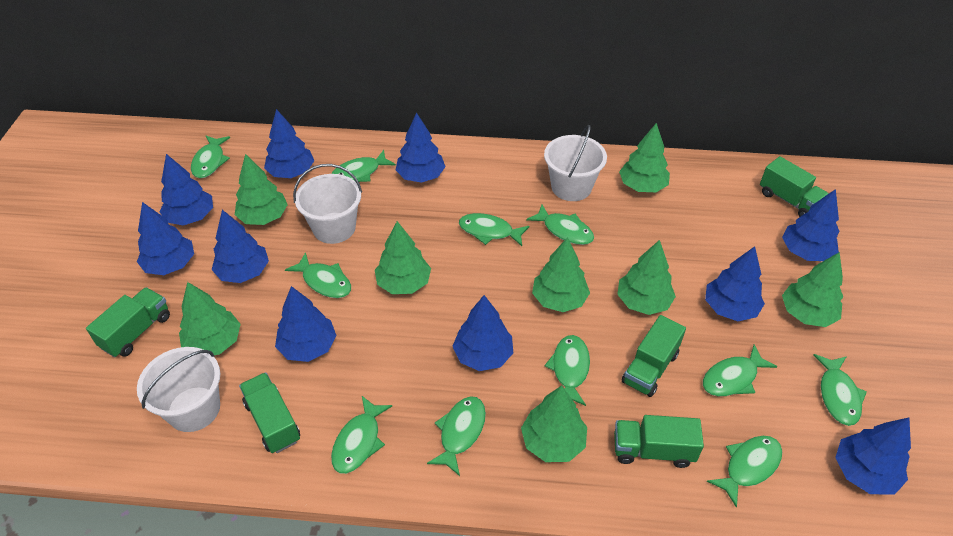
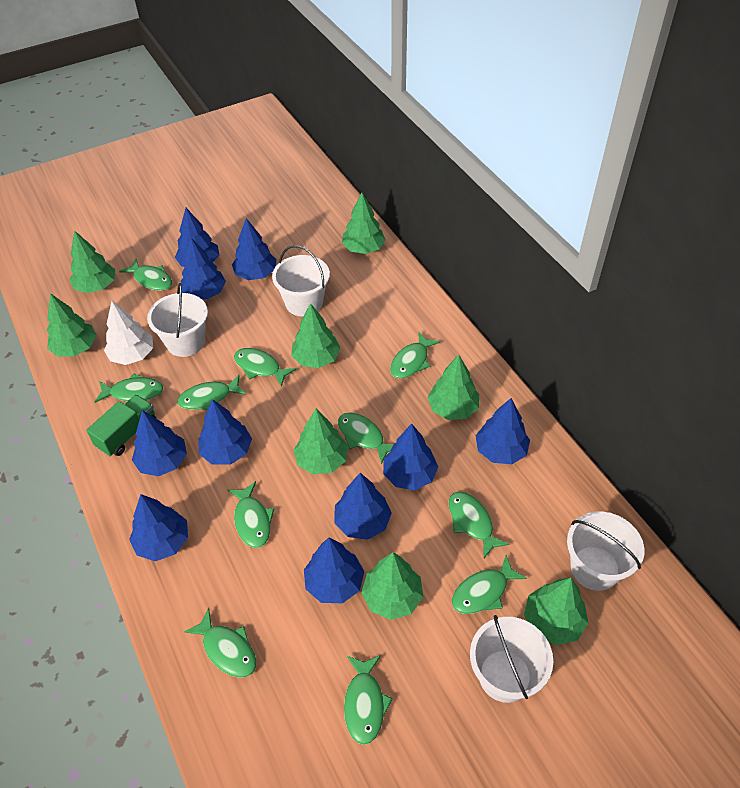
green truck: 5 -> 1
white bucket: 3 -> 4
white tree: 0 -> 1

